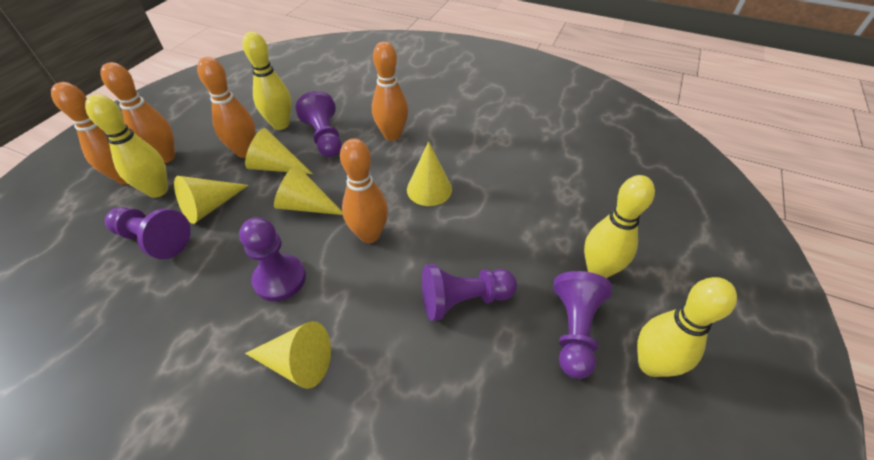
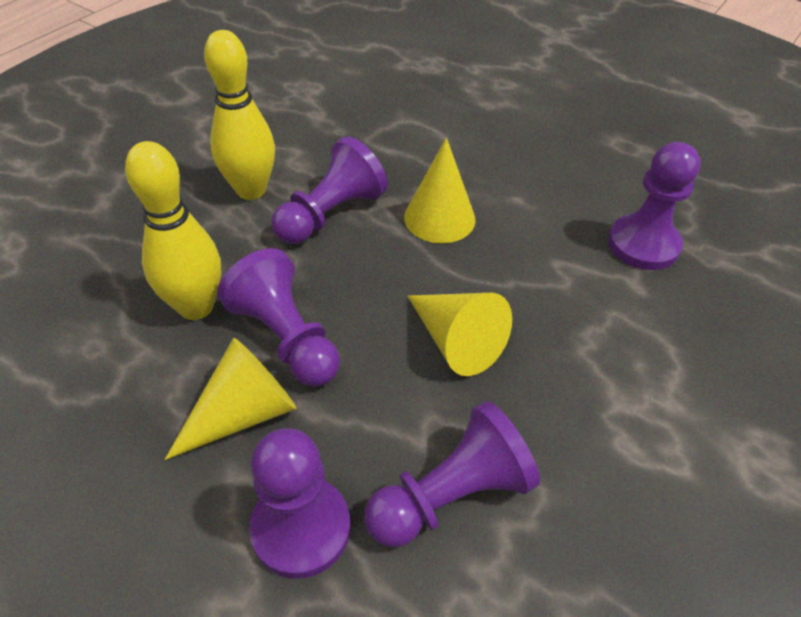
orange bowling pin: 5 -> 0
yellow bowling pin: 4 -> 2
yellow cone: 5 -> 3

